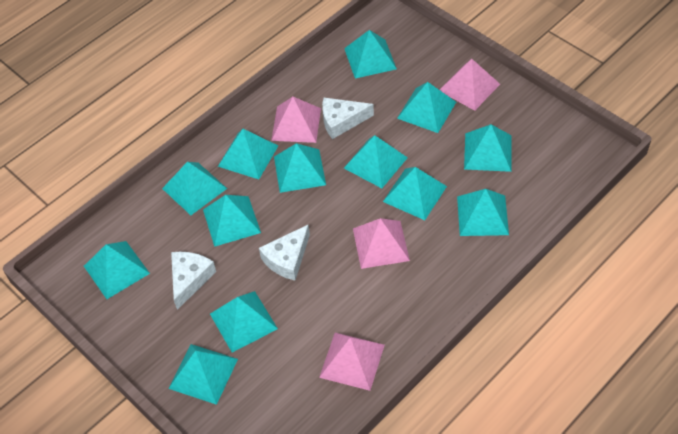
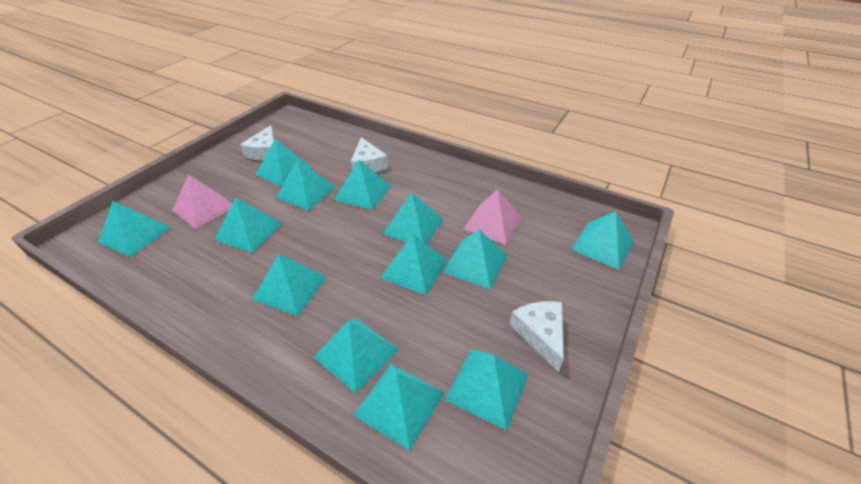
pink pyramid: 4 -> 2

